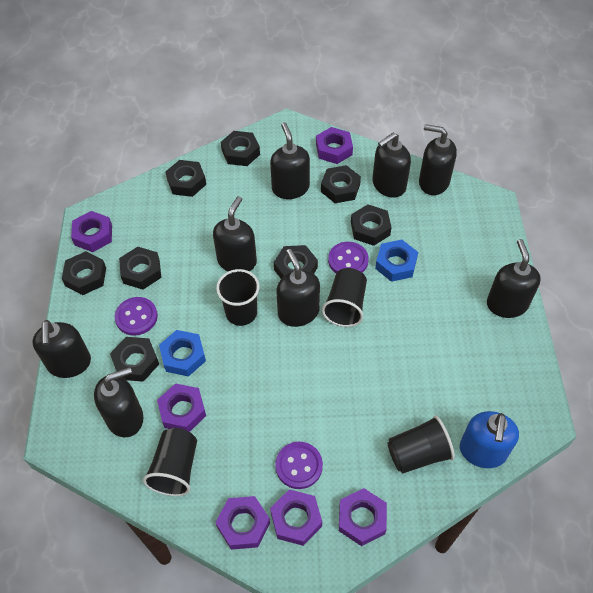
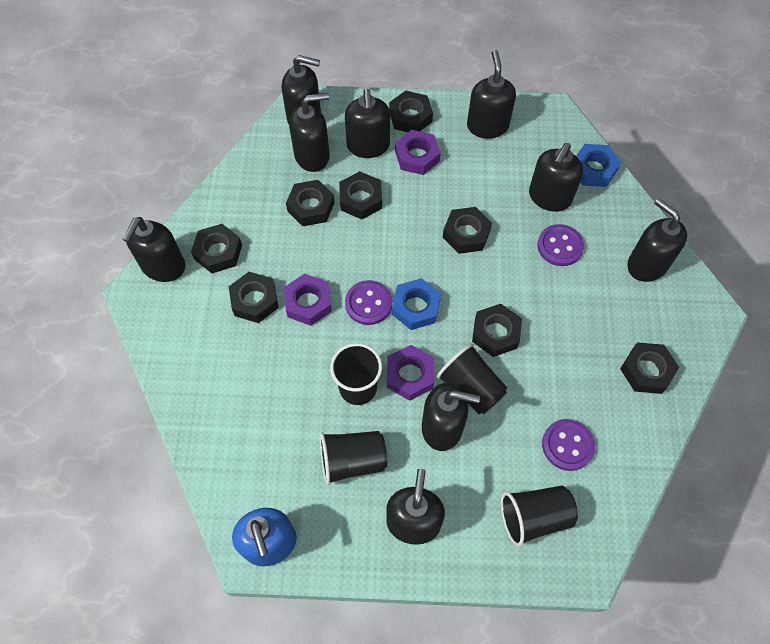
black soap dispenser: 8 -> 9
purple nut: 6 -> 3

